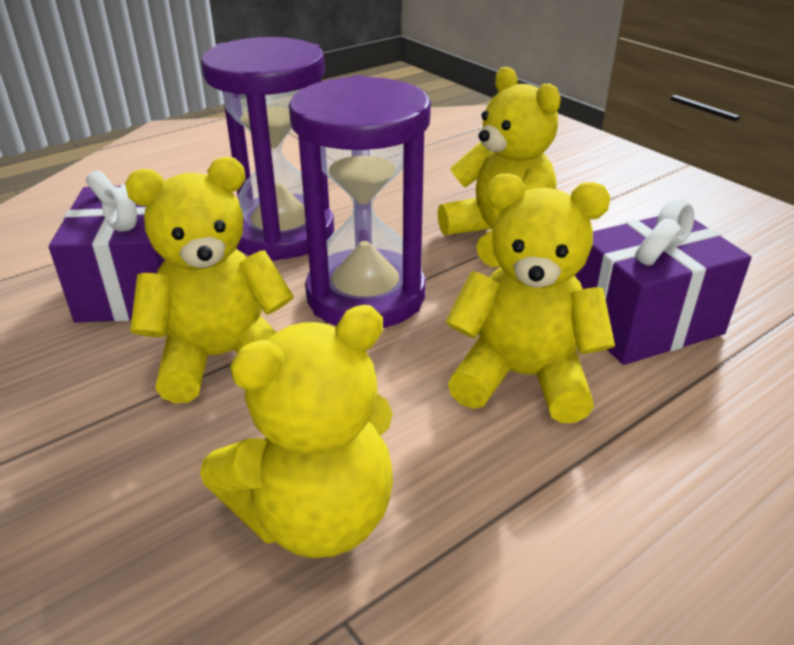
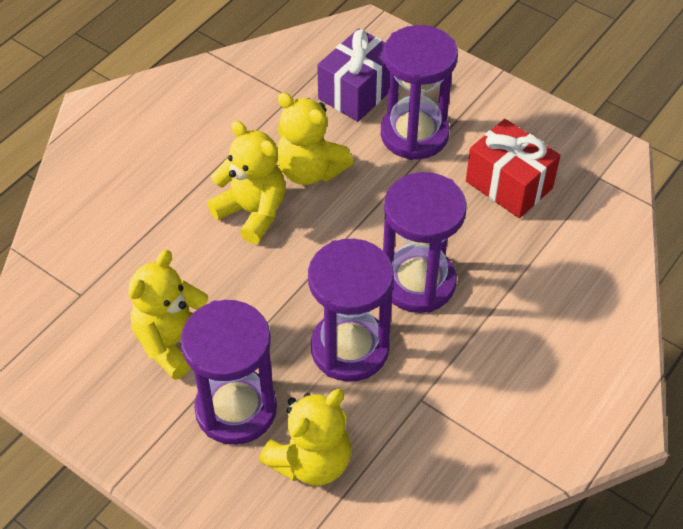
purple gift: 2 -> 1
purple hourglass: 2 -> 4
red gift: 0 -> 1

